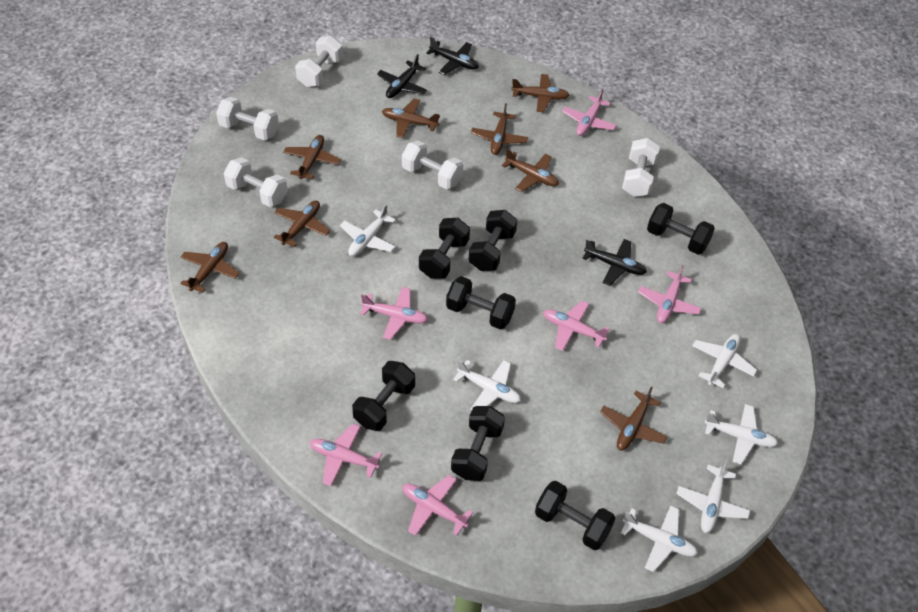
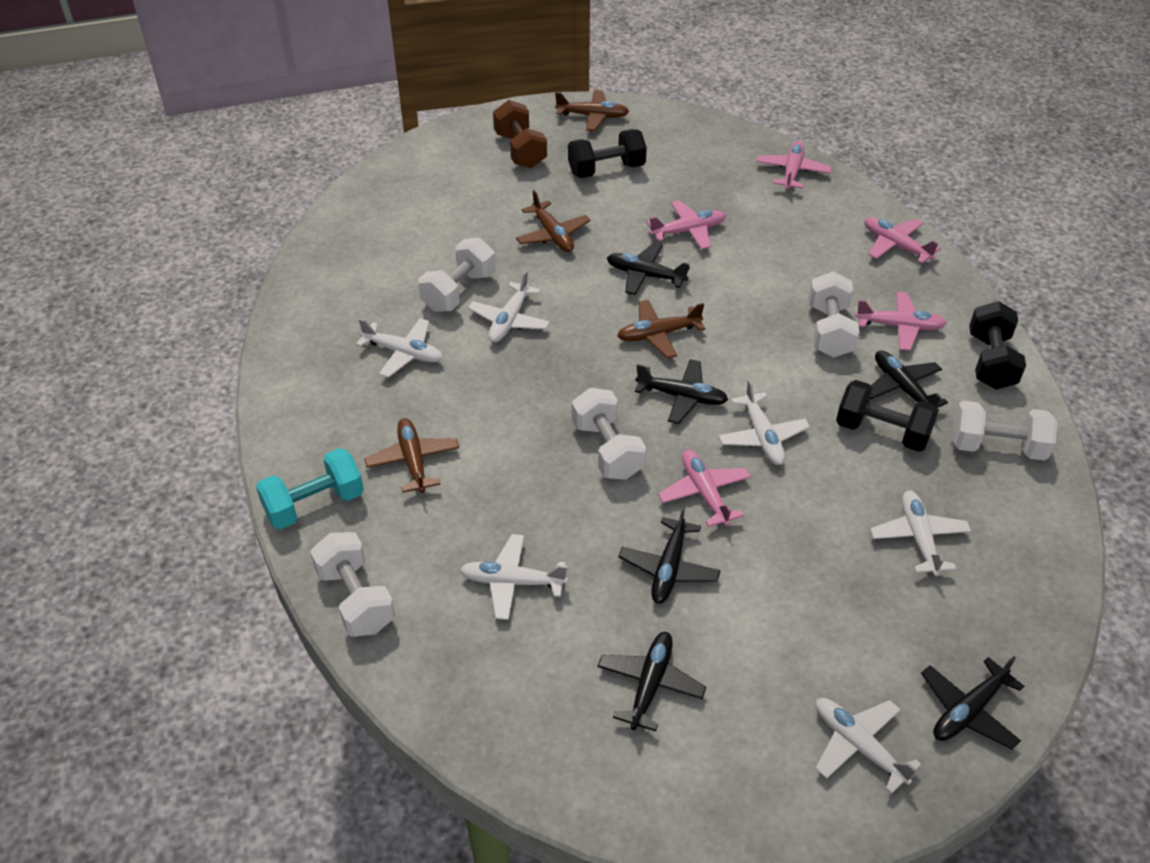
black dumbbell: 7 -> 3
black plane: 3 -> 6
brown dumbbell: 0 -> 1
brown plane: 8 -> 4
pink plane: 6 -> 5
turquoise dumbbell: 0 -> 1

